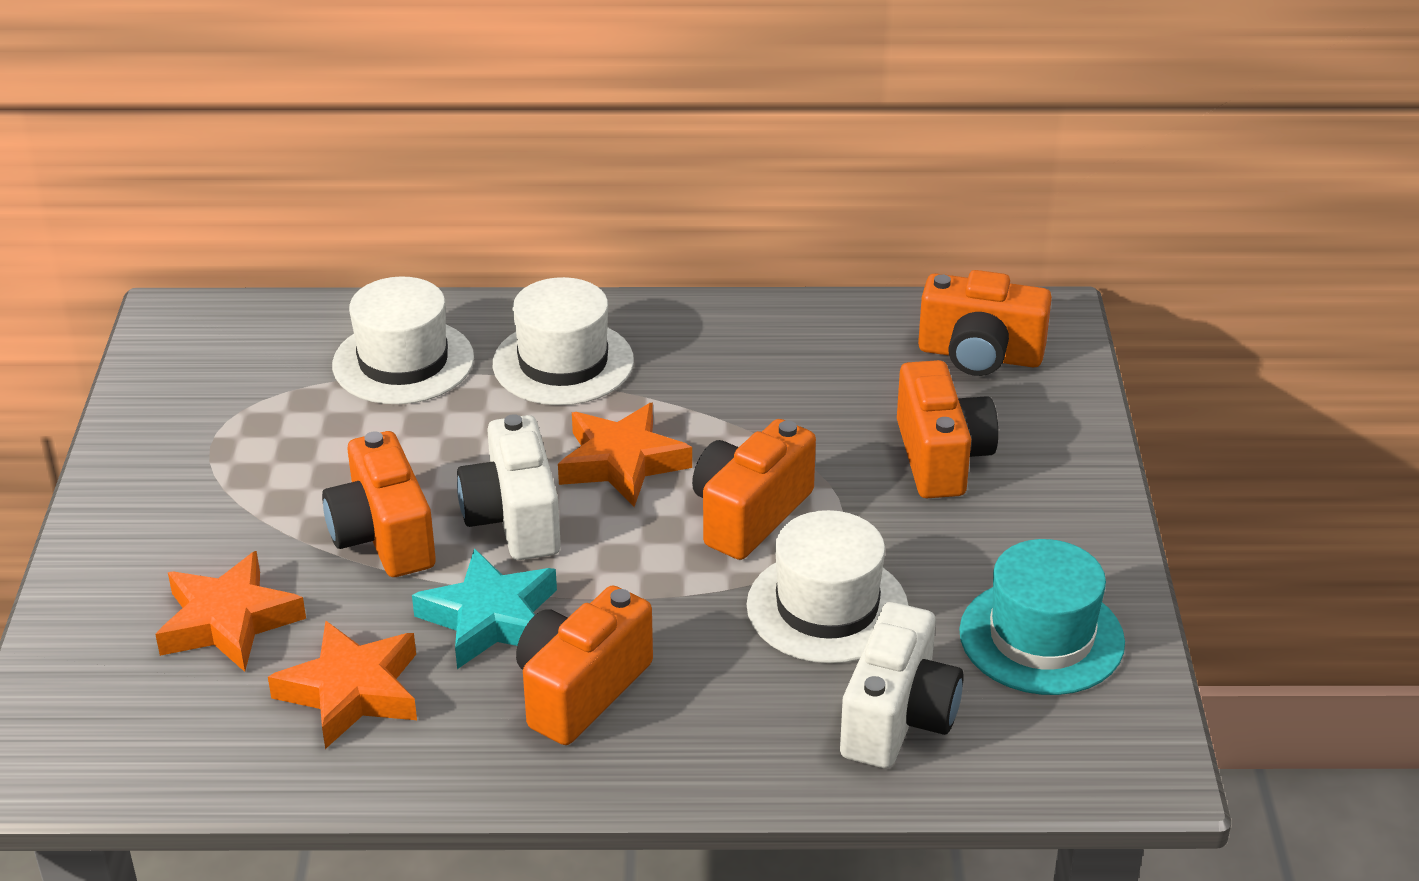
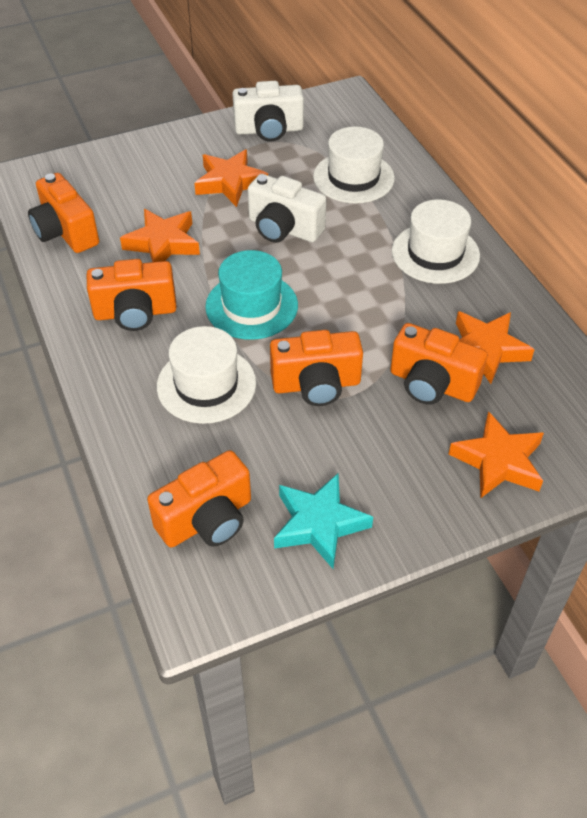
orange star: 3 -> 4

